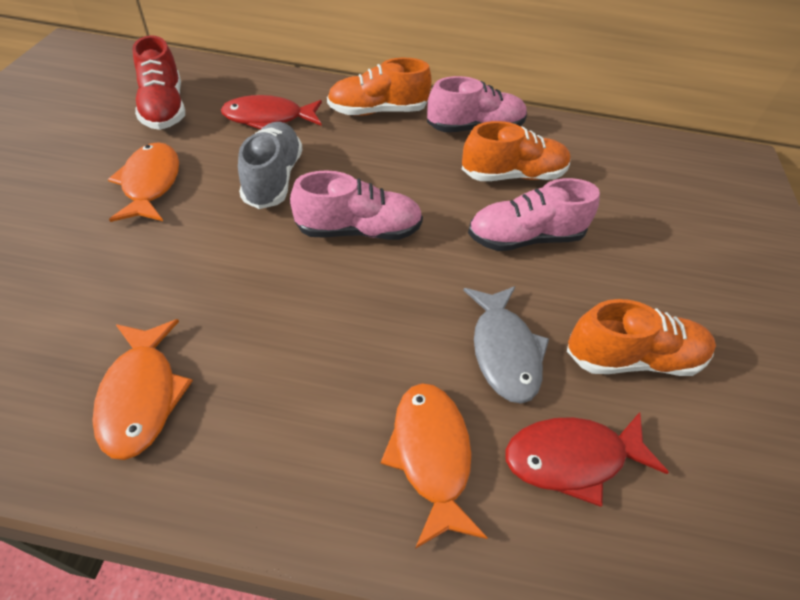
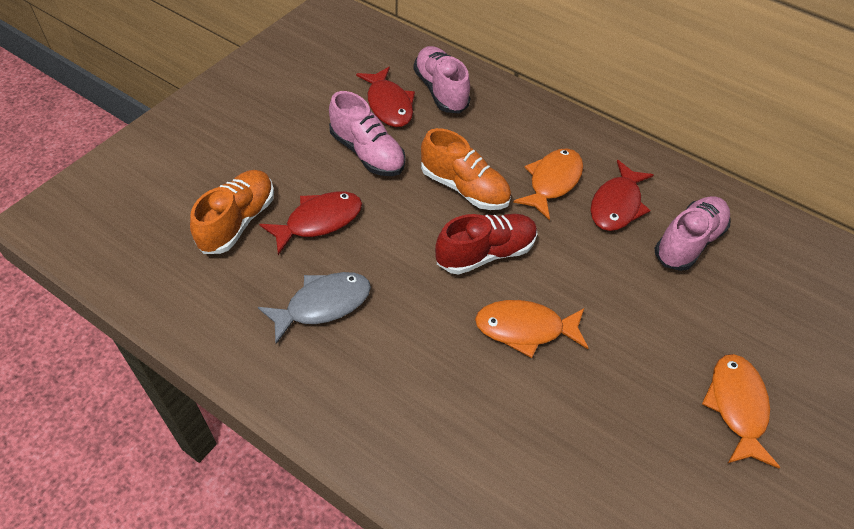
grey shoe: 1 -> 0
orange shoe: 3 -> 2
red fish: 2 -> 3

